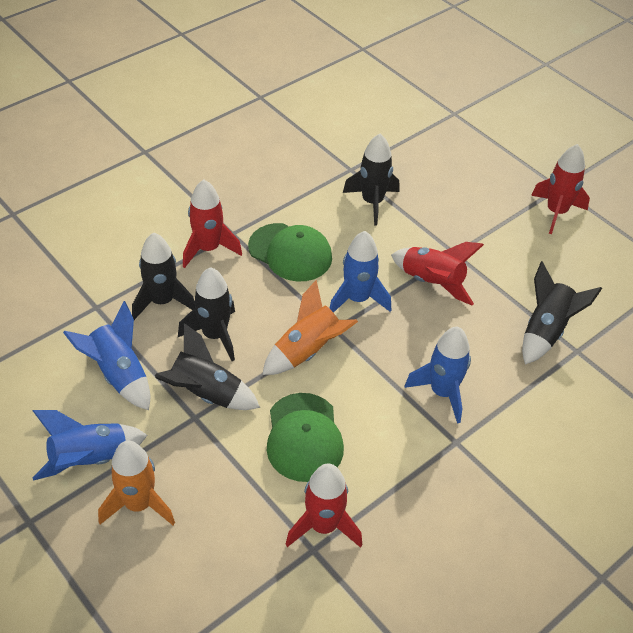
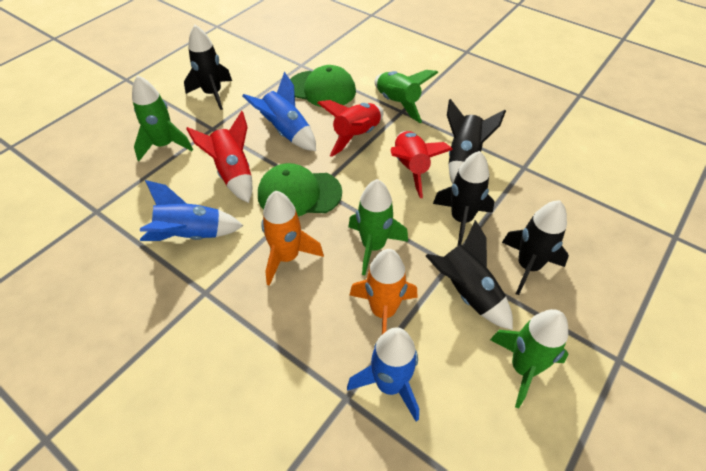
blue rocket: 4 -> 3
green rocket: 0 -> 4
red rocket: 4 -> 3

